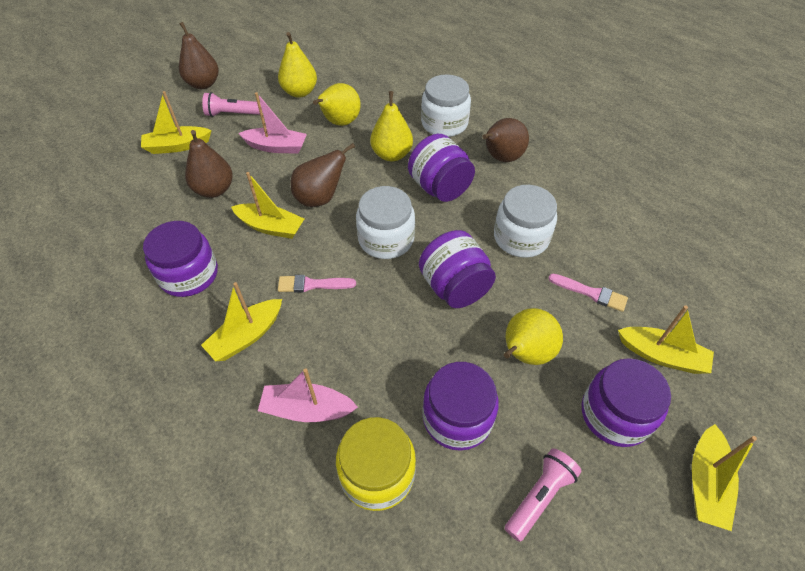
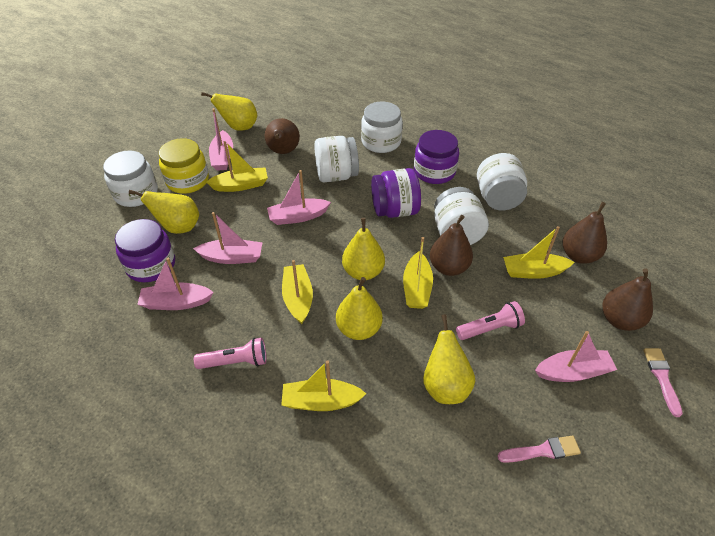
pink boat: 2 -> 5
purple jar: 5 -> 3
white jar: 3 -> 5
yellow pear: 4 -> 5

